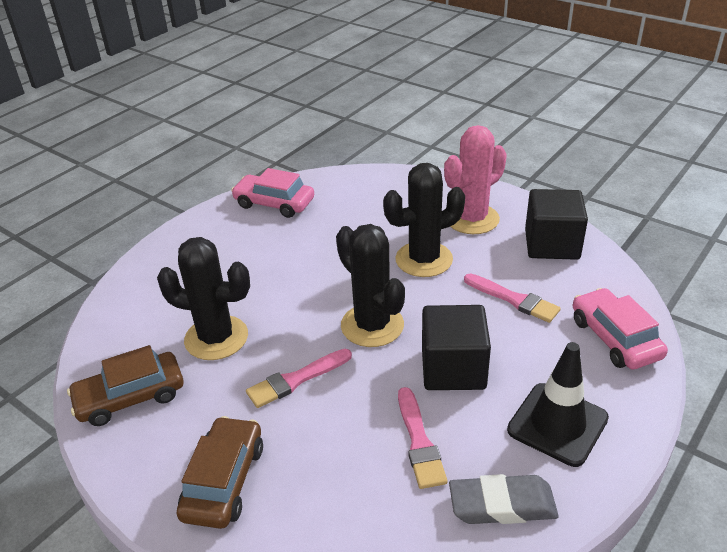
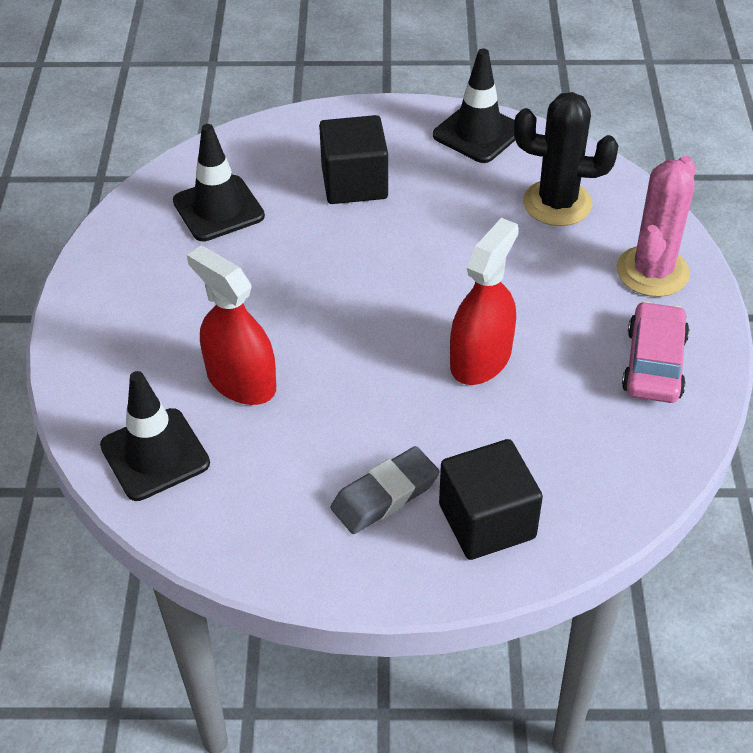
black cactus: 3 -> 1
black traffic cone: 1 -> 3
brown car: 2 -> 0
pink brush: 3 -> 0
pink car: 2 -> 1
red spray bottle: 0 -> 2

